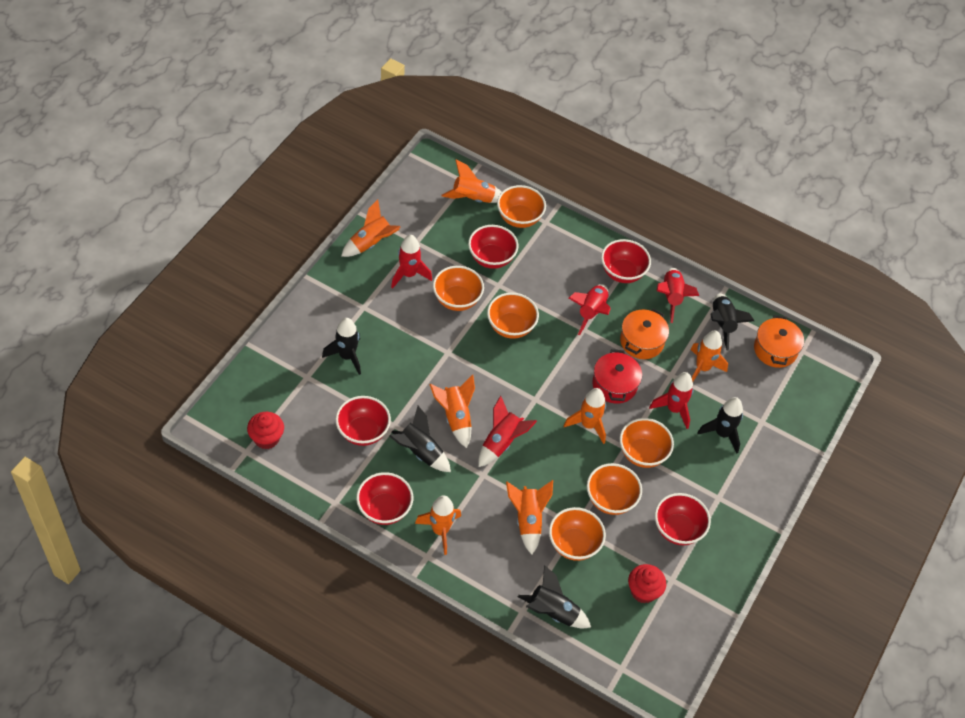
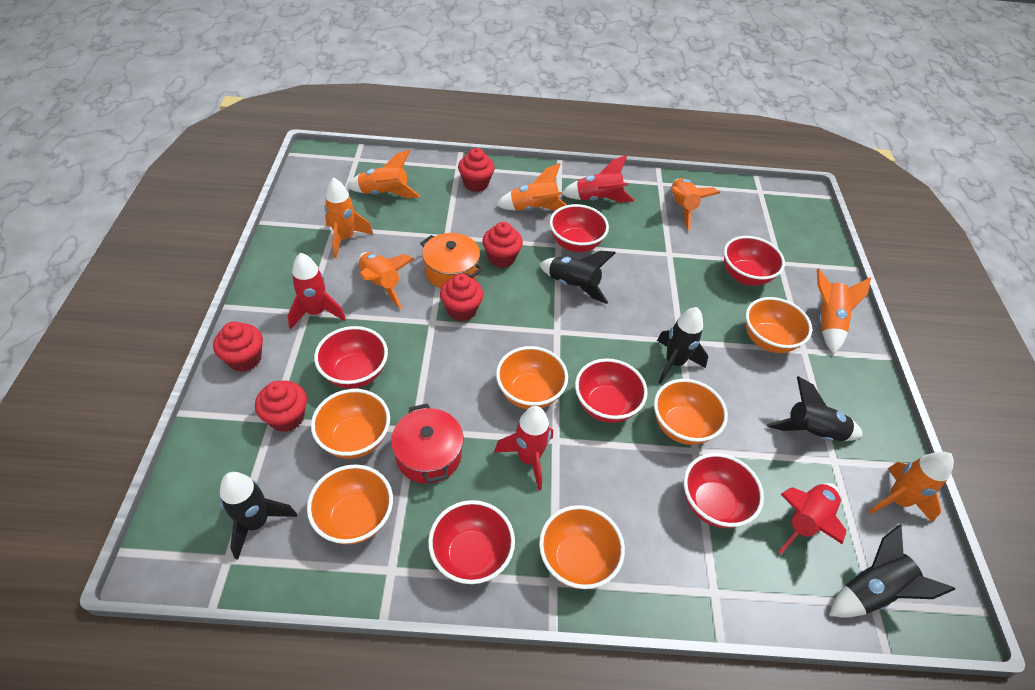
orange pot: 2 -> 1
red bowl: 5 -> 6
red cupcake: 2 -> 5
red rocket: 5 -> 4

